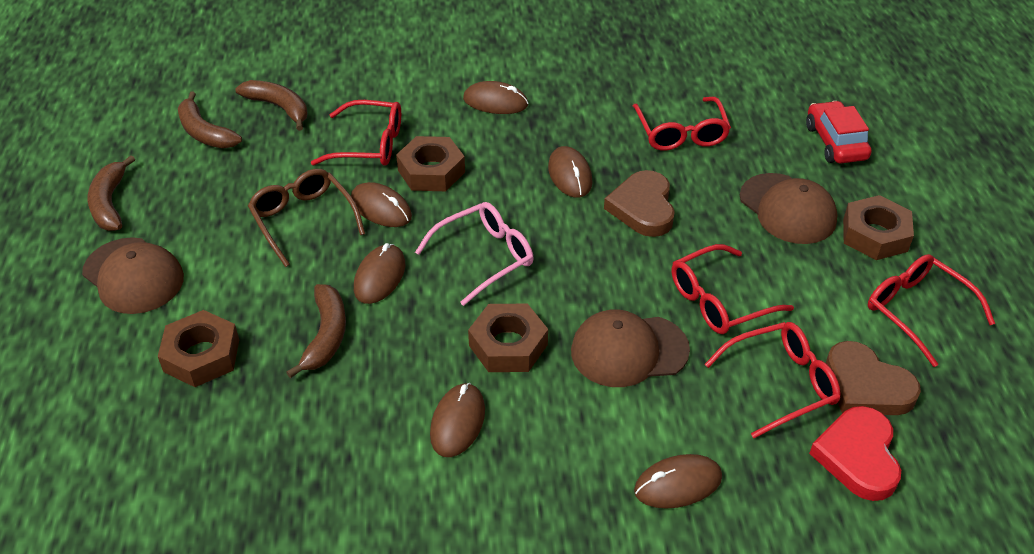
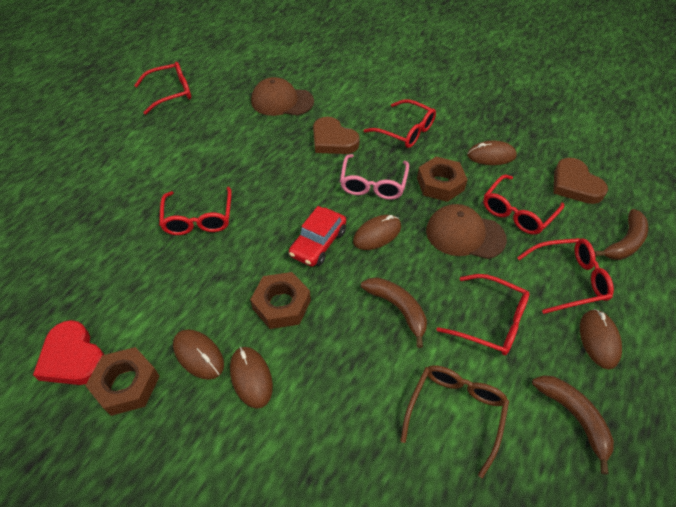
brown banana: 4 -> 3
brown cap: 3 -> 2
brown mouse: 6 -> 5
brown nut: 4 -> 3
red glasses: 5 -> 6

